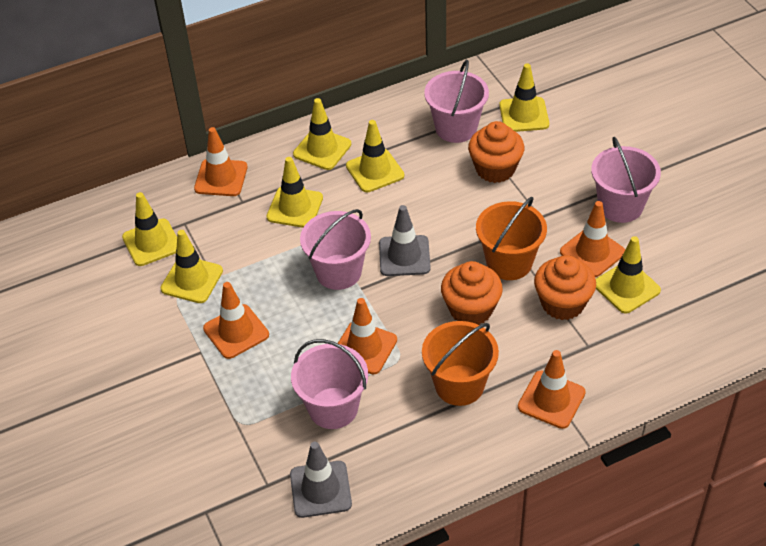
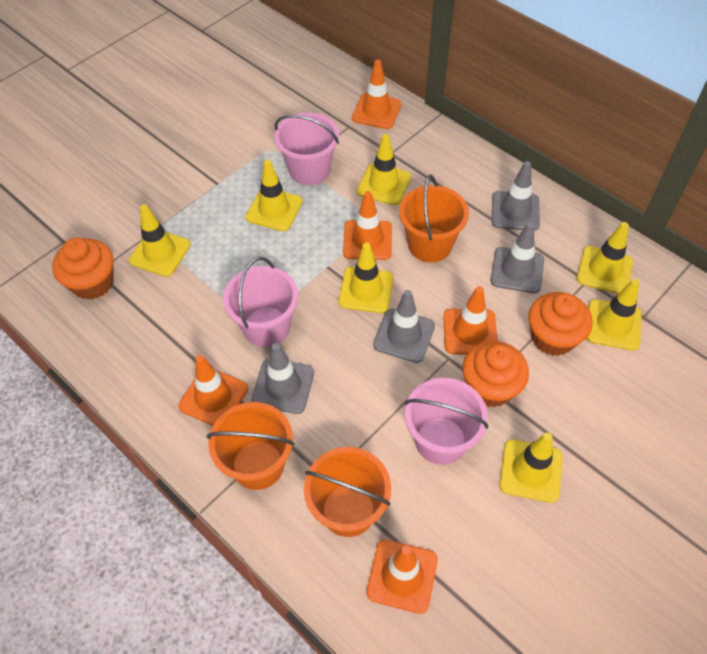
grey traffic cone: 2 -> 4
orange bucket: 2 -> 3
pink bucket: 4 -> 3

